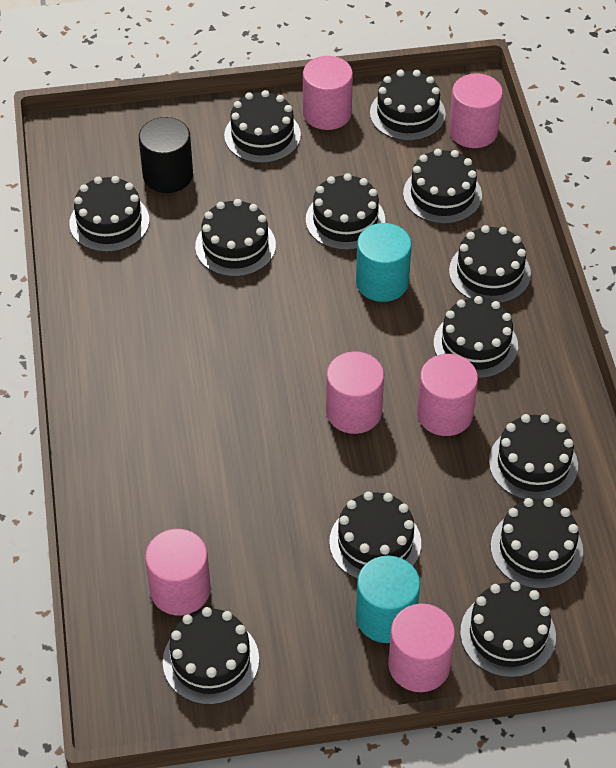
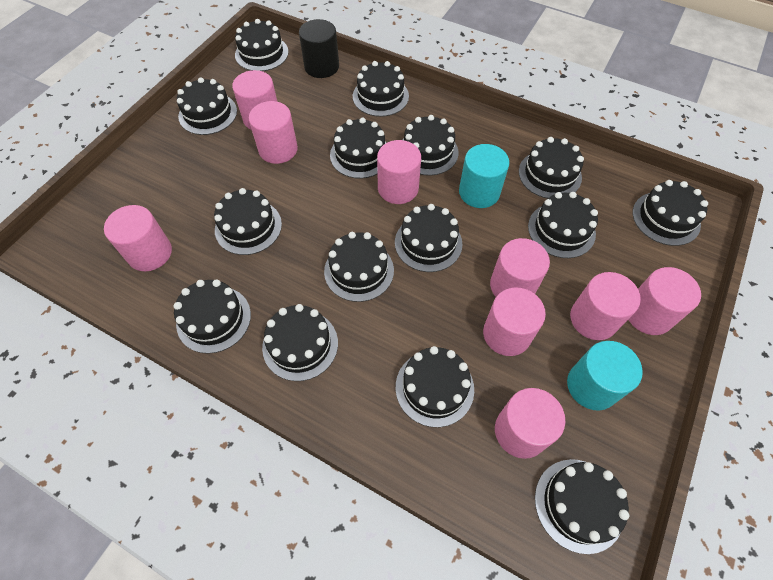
black cake: 13 -> 15
pink cylinder: 6 -> 9

